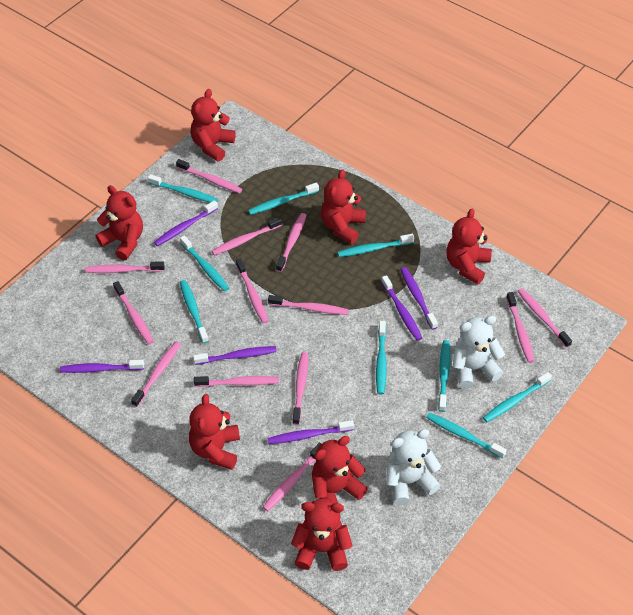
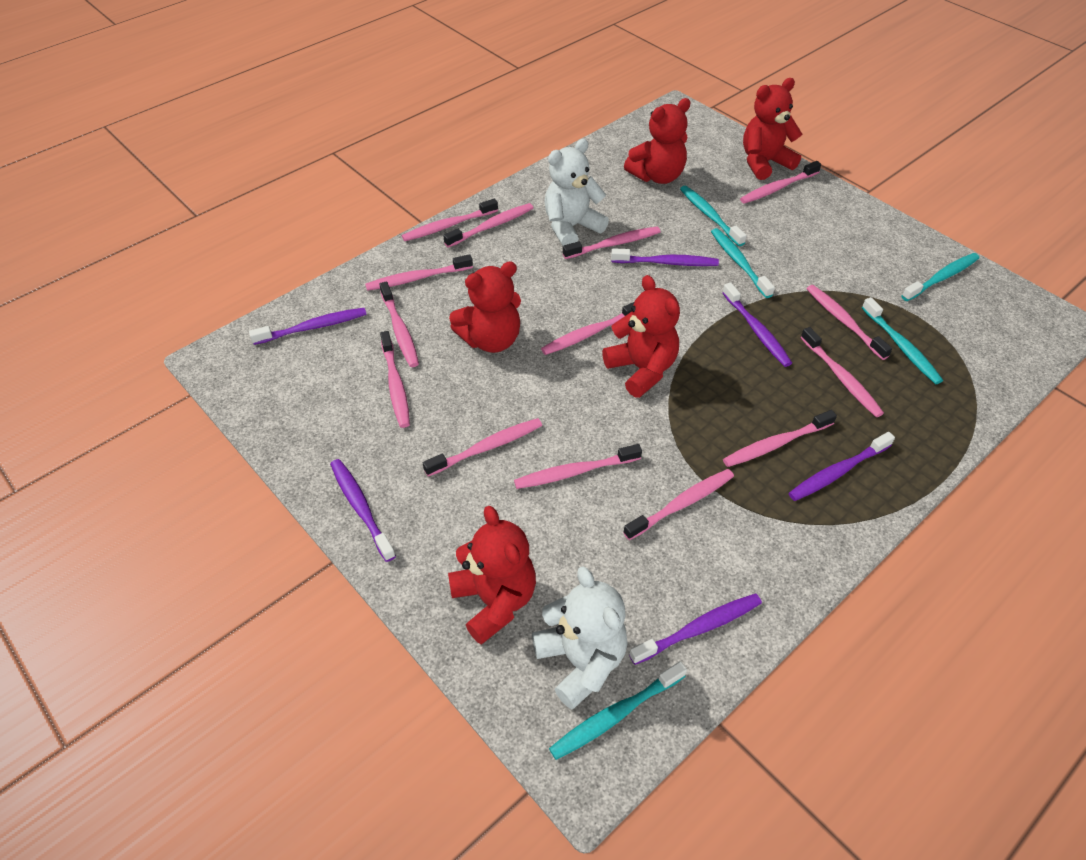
pink toothbrush: 13 -> 14
red teddy bear: 7 -> 5
turquoise toothbrush: 9 -> 5

